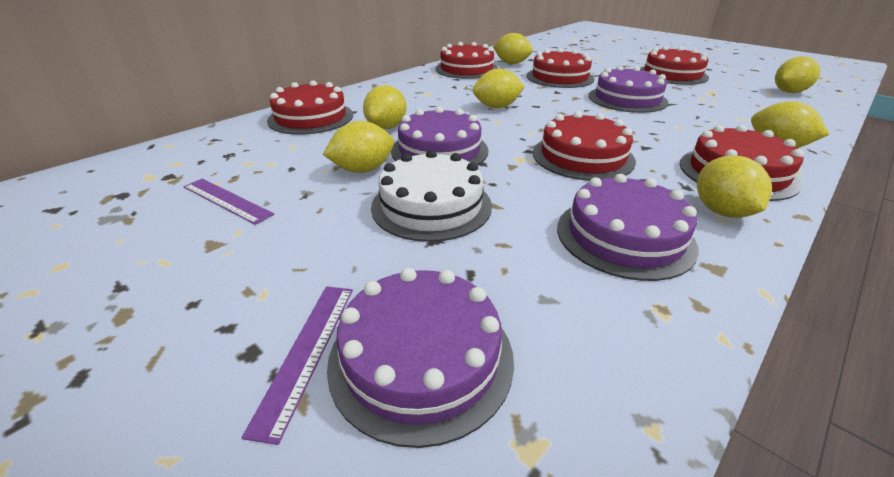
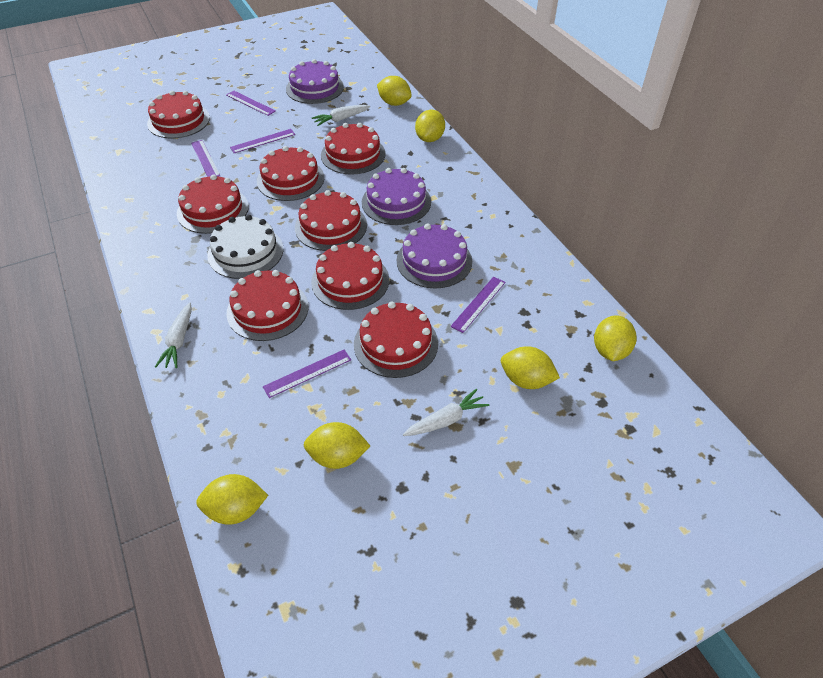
purple cake: 4 -> 3
purple ruler: 2 -> 5
red cake: 6 -> 8
white carrot: 0 -> 3
yellow lemon: 7 -> 6

